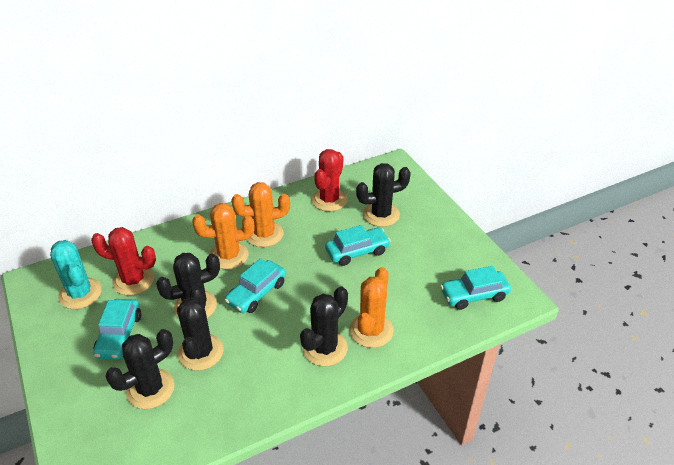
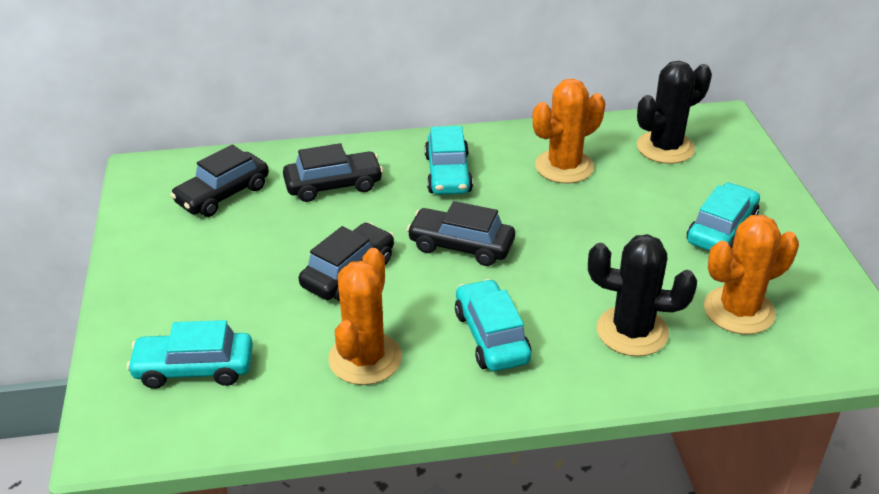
black cactus: 5 -> 2
black car: 0 -> 4
red cactus: 2 -> 0
turquoise cactus: 1 -> 0

